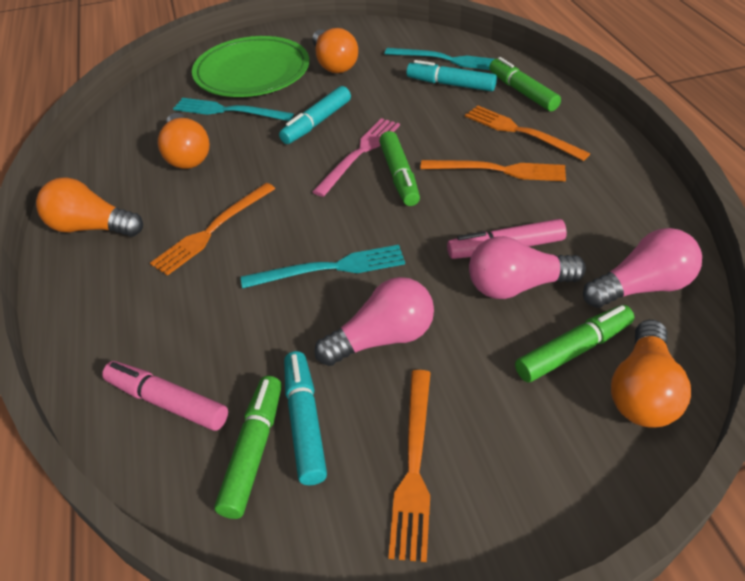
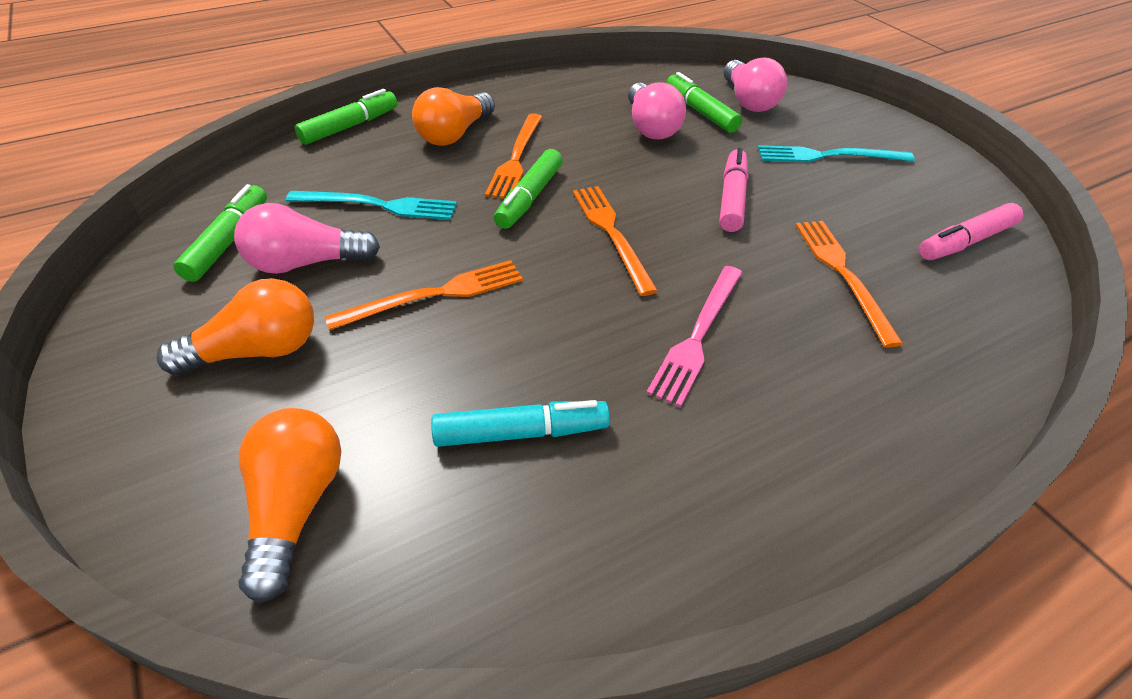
green plate: 1 -> 0
orange light bulb: 4 -> 3
turquoise fork: 3 -> 2
turquoise marker: 3 -> 1

